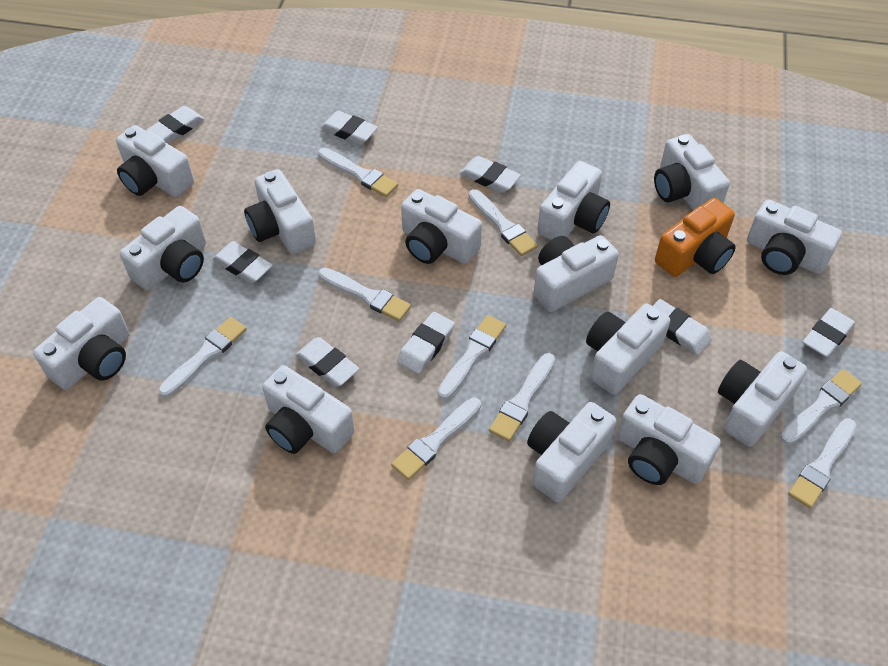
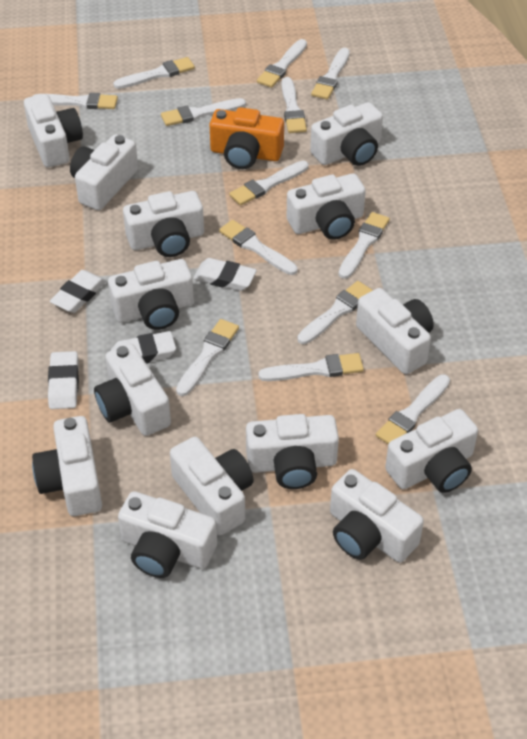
white brush: 9 -> 13
white eraser: 8 -> 4

